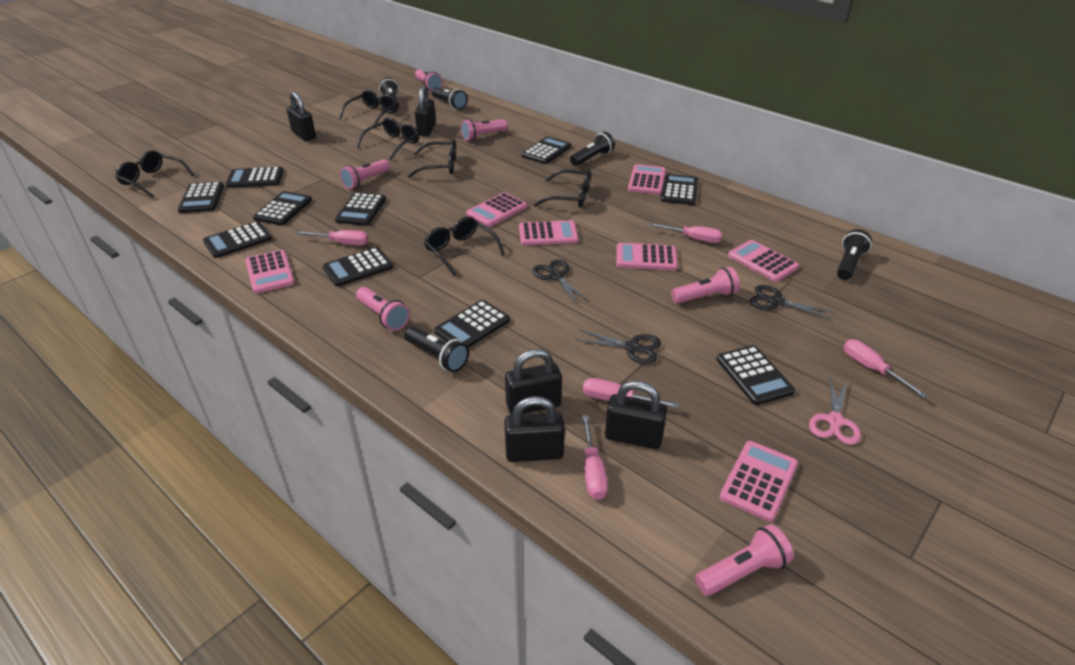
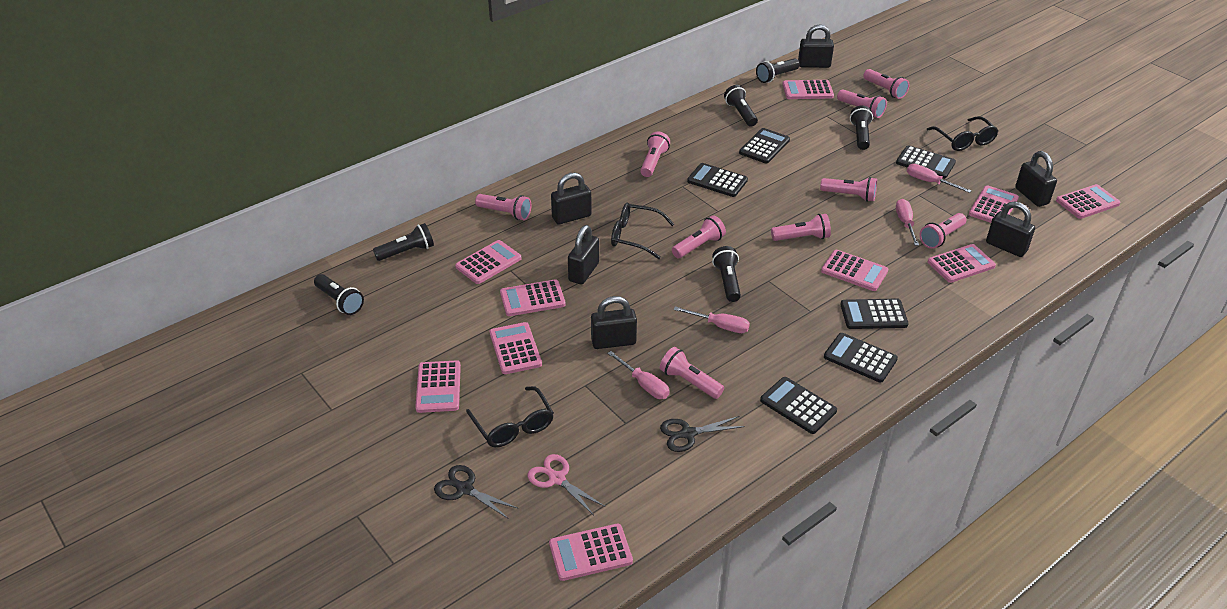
black calculator: 10 -> 6
black flashlight: 5 -> 6
black glasses: 6 -> 3
black padlock: 5 -> 6
black scissors: 3 -> 2
pink calculator: 7 -> 10
pink flashlight: 6 -> 9
pink screwdriver: 5 -> 4

